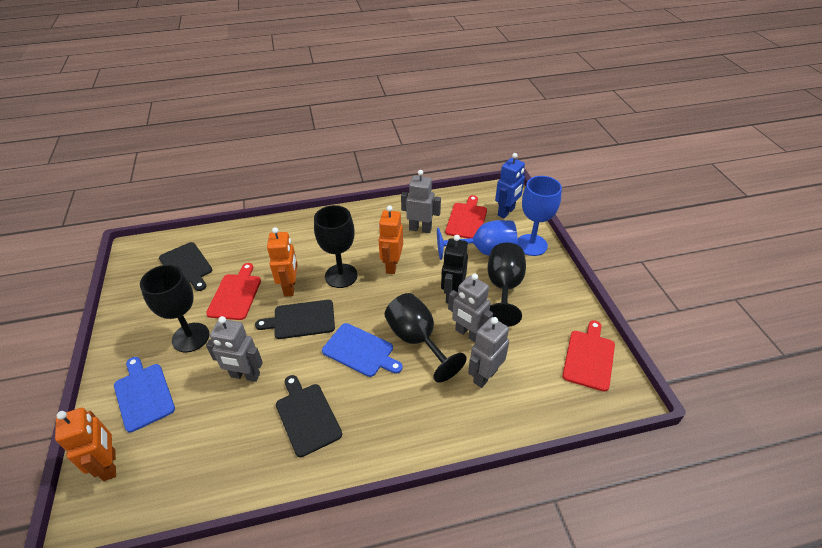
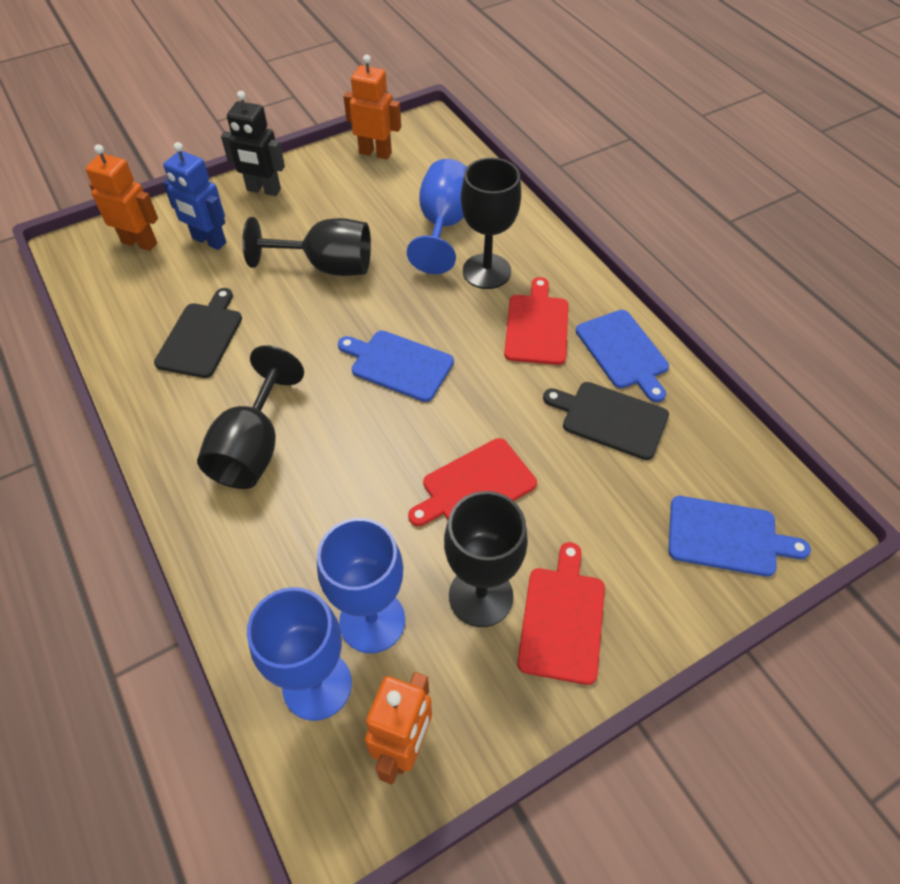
black cutting board: 3 -> 2
blue cutting board: 2 -> 3
blue goblet: 2 -> 3
grey robot: 4 -> 0

